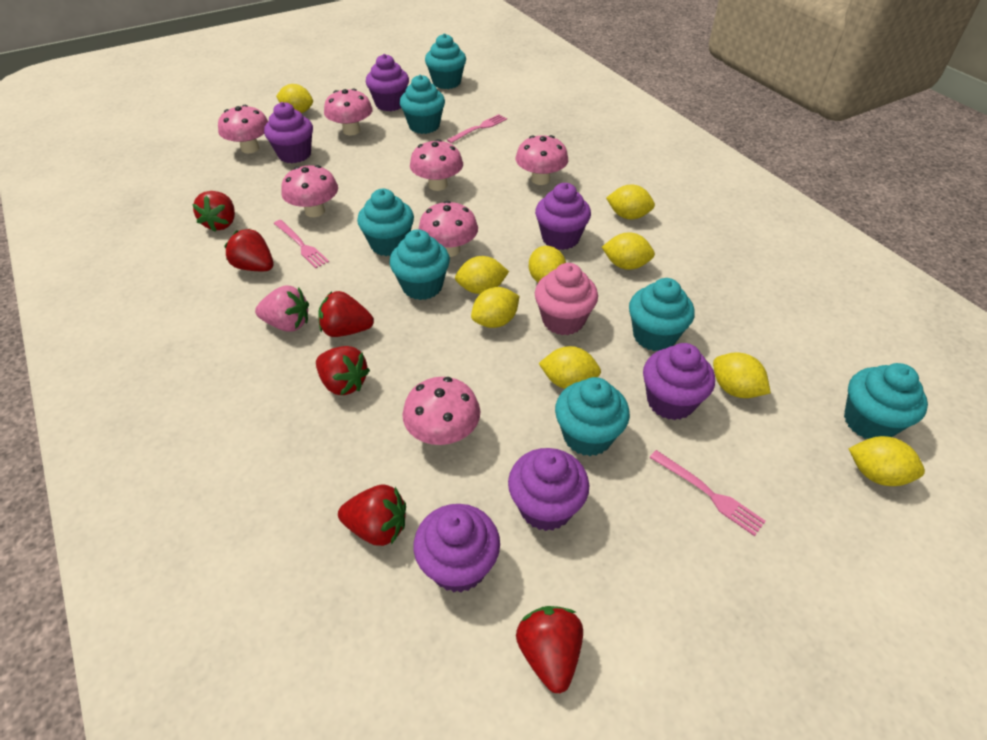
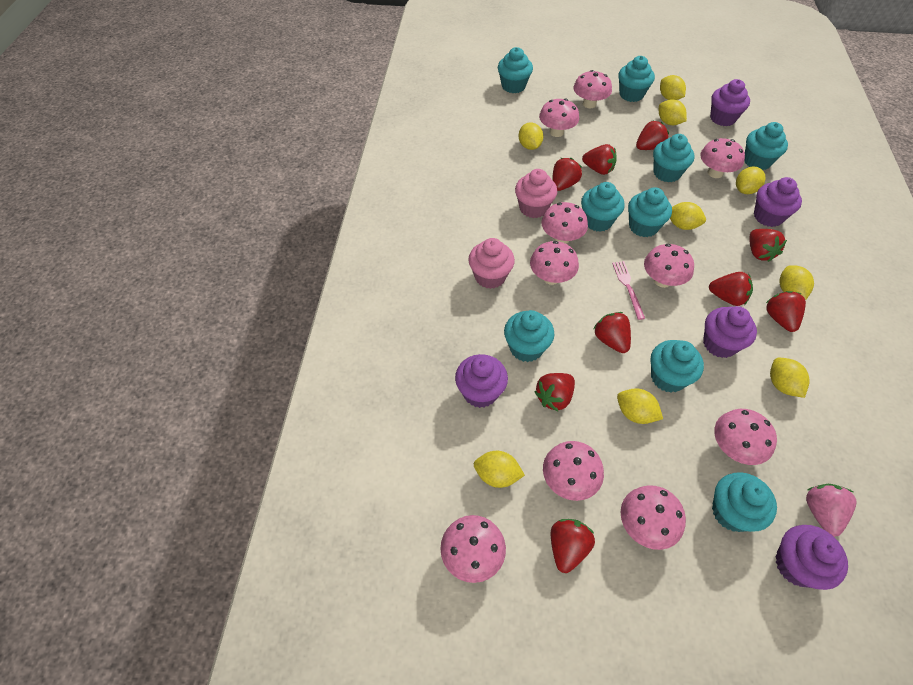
pink cupcake: 1 -> 2
pink fork: 3 -> 1
pink mushroom: 7 -> 10
purple cupcake: 6 -> 5
red strawberry: 6 -> 9
turquoise cupcake: 7 -> 9

